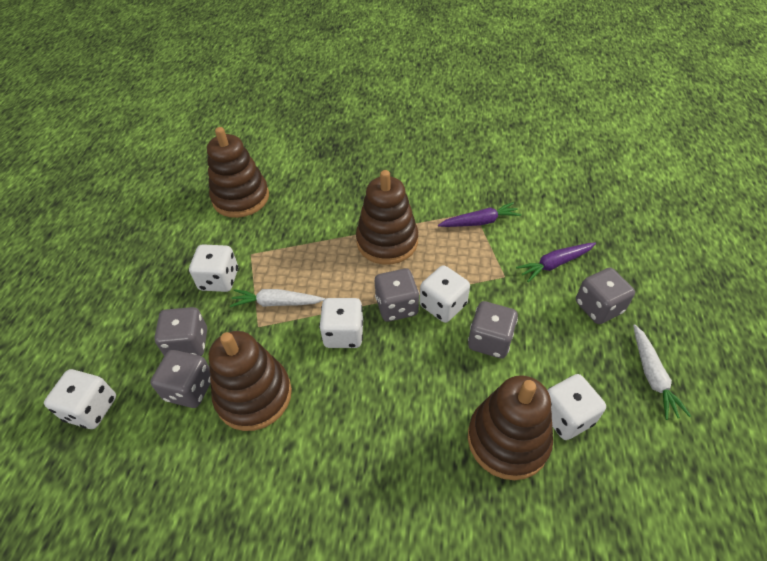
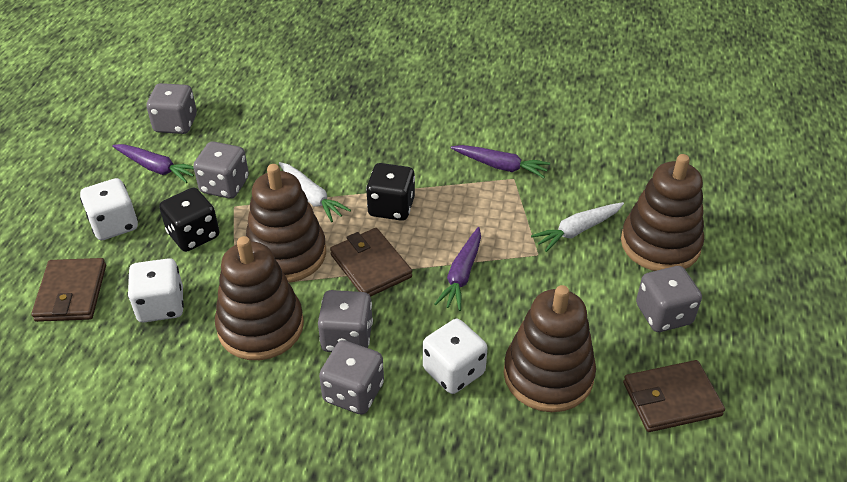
black dice: 0 -> 2
brown wallet: 0 -> 3
purple carrot: 2 -> 3
white dice: 5 -> 3

